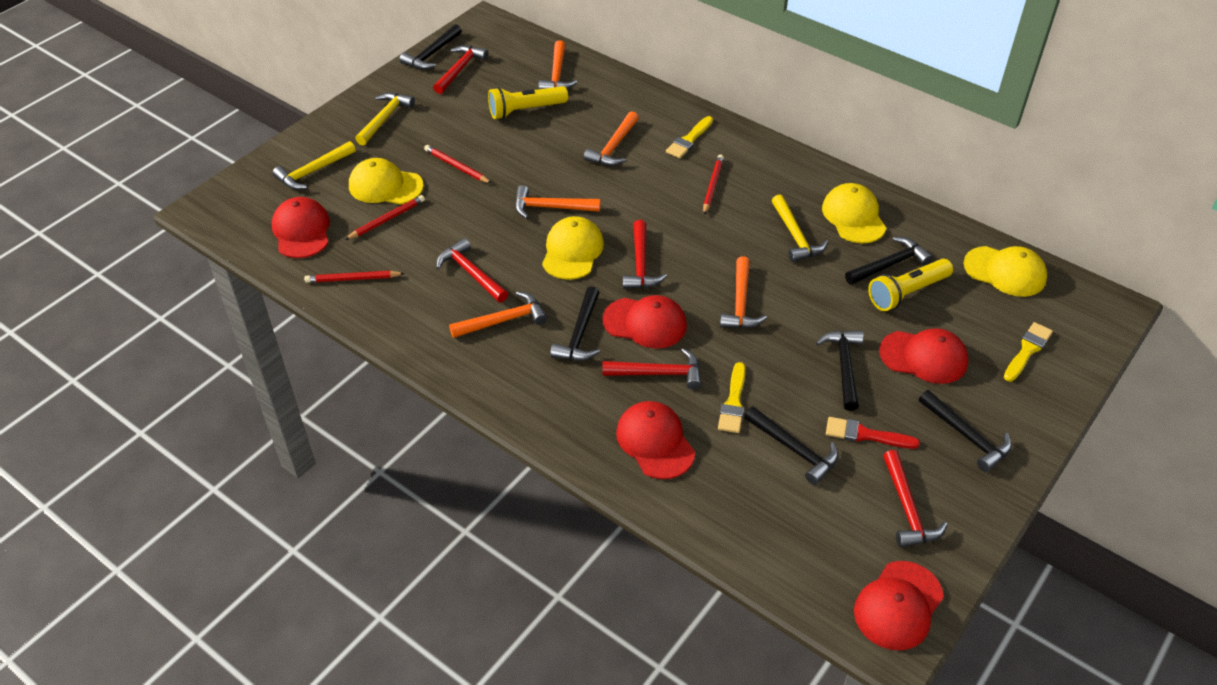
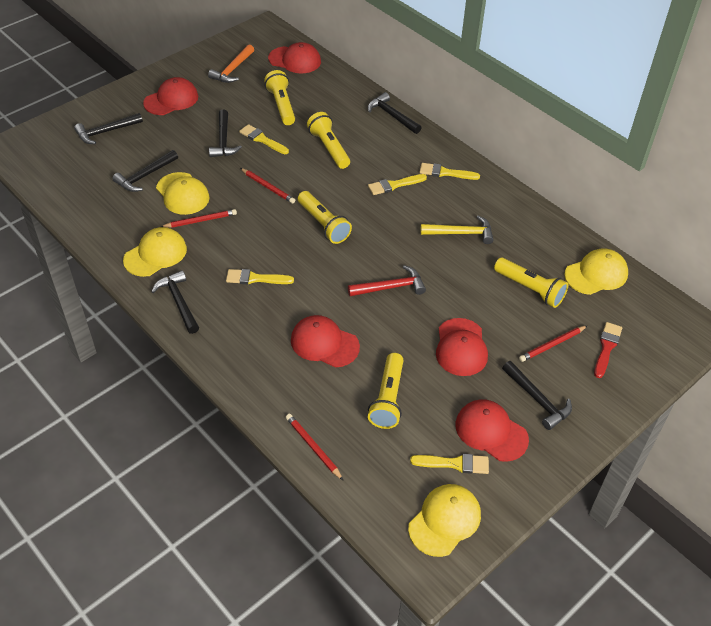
orange hammer: 5 -> 1
red hammer: 5 -> 1
yellow brush: 3 -> 5
yellow flashlight: 2 -> 5
yellow hammer: 3 -> 1

